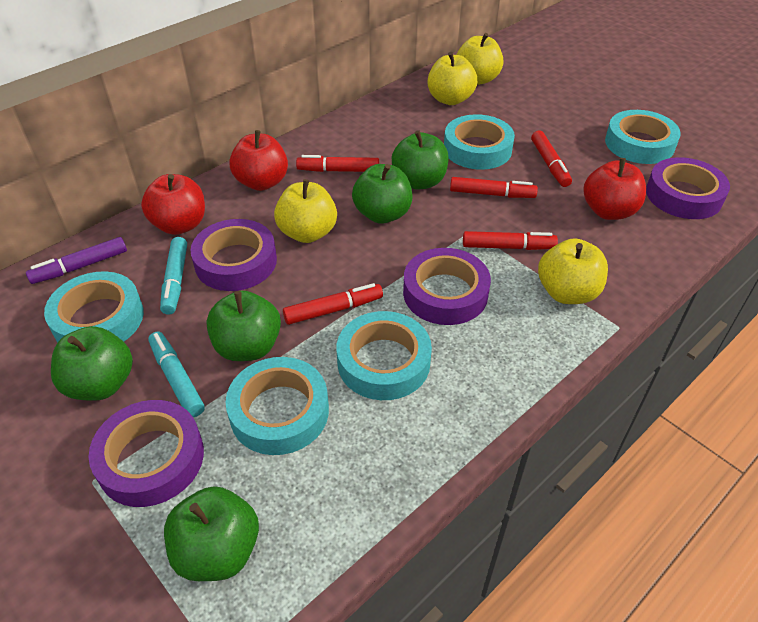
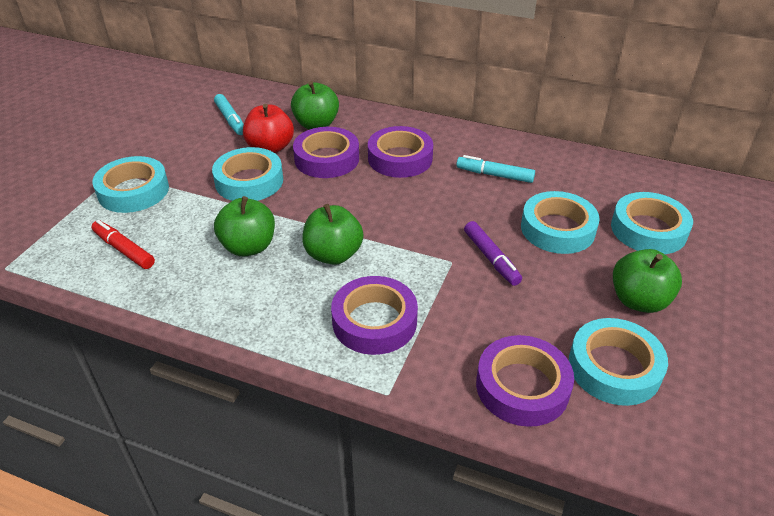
green apple: 5 -> 4
red apple: 3 -> 1
red marker: 5 -> 1
yellow apple: 4 -> 0

